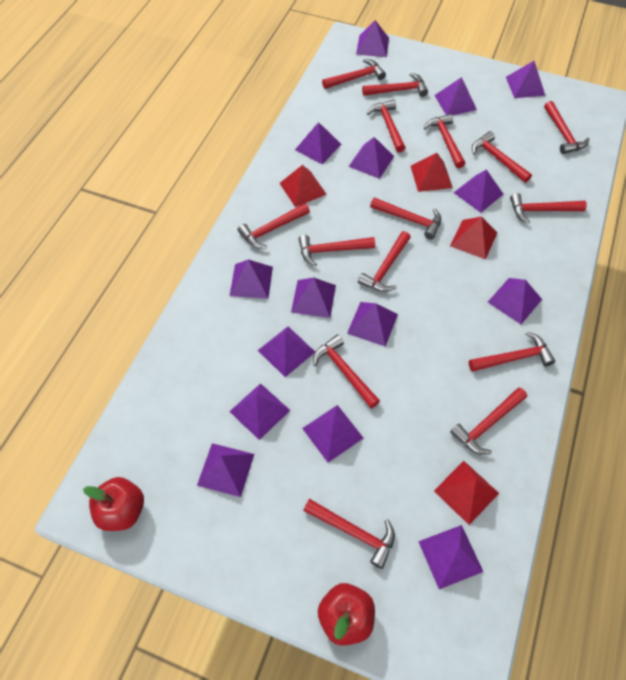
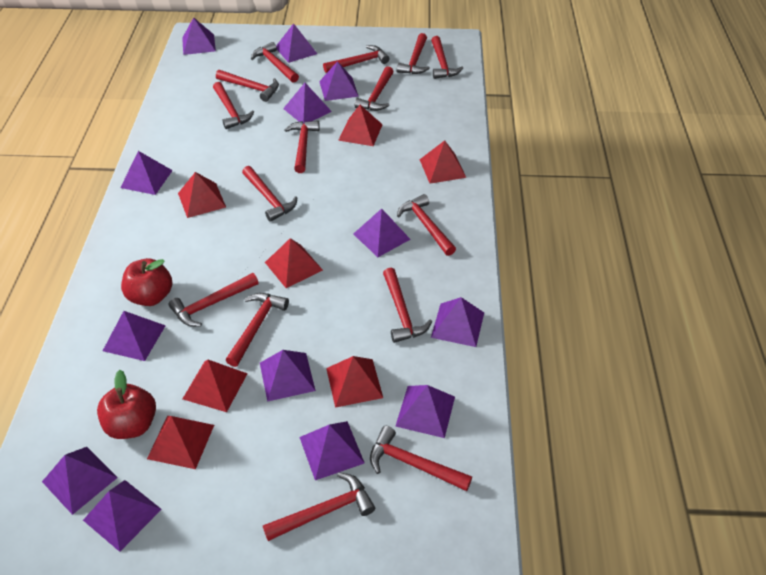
purple pyramid: 15 -> 13
red pyramid: 4 -> 7

